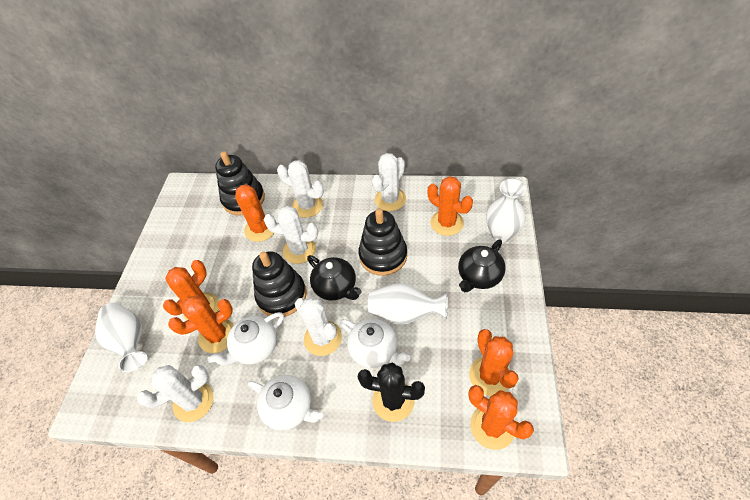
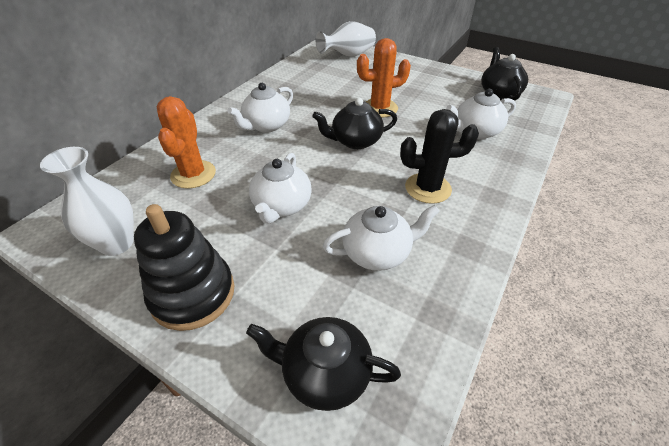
black stacking toy: 3 -> 1
black teapot: 2 -> 3
orange cactus: 6 -> 2
white cactus: 5 -> 0
white teapot: 3 -> 4
white vase: 3 -> 2

